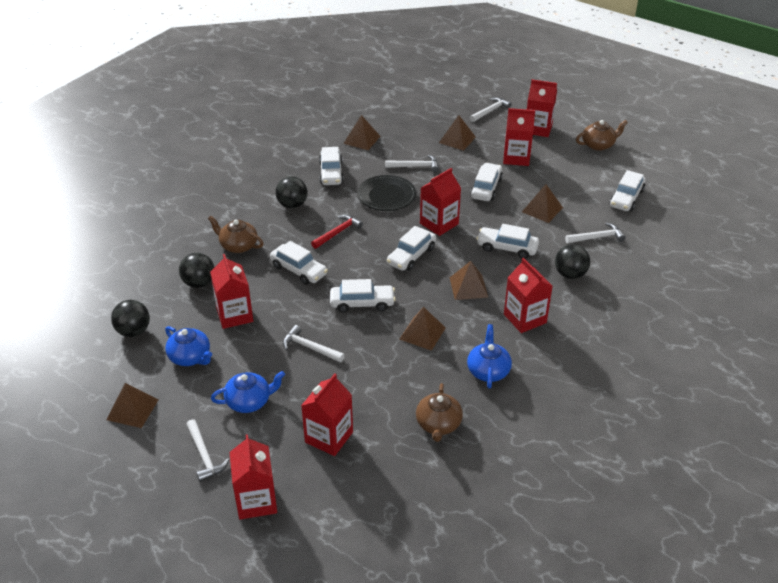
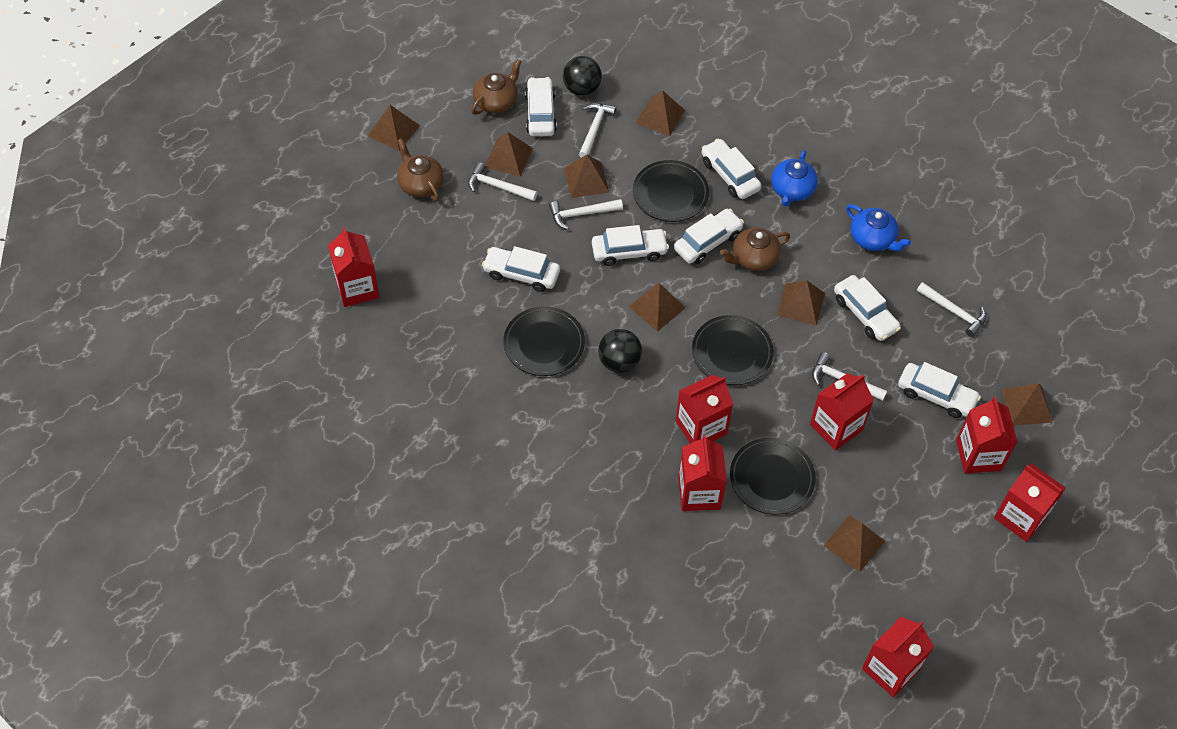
black ball: 4 -> 2
black plate: 1 -> 4
blue teapot: 3 -> 2
brown pyramid: 6 -> 8
red hammer: 1 -> 0

